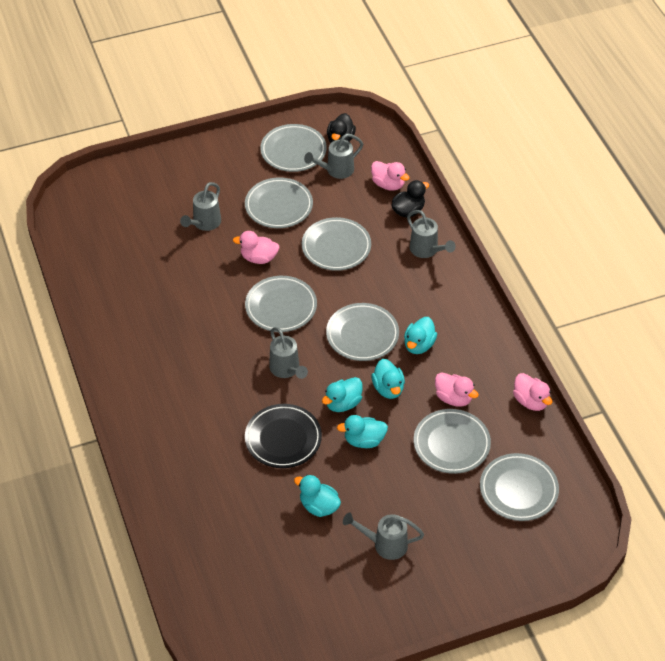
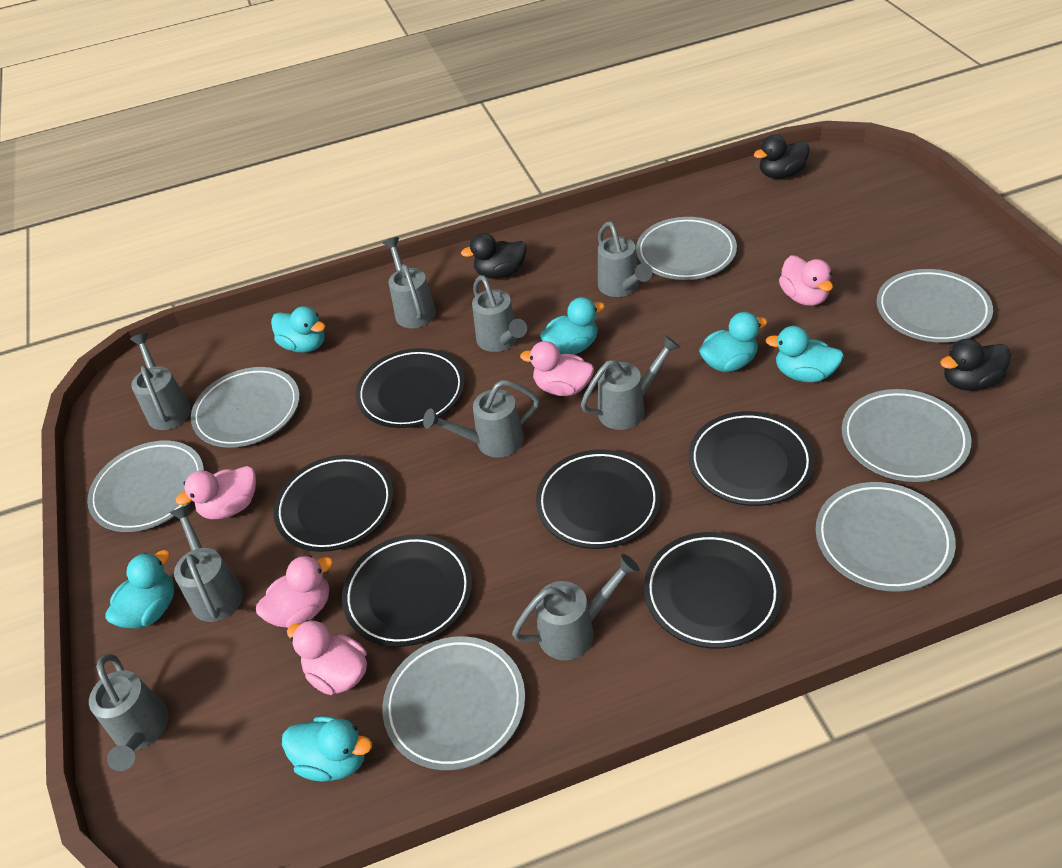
black duck: 2 -> 3
black plate: 1 -> 6
grey watering can: 5 -> 9
pink duck: 4 -> 5
turquoise duck: 5 -> 6

